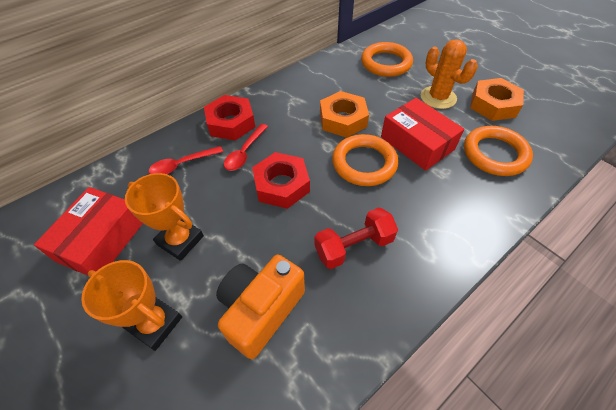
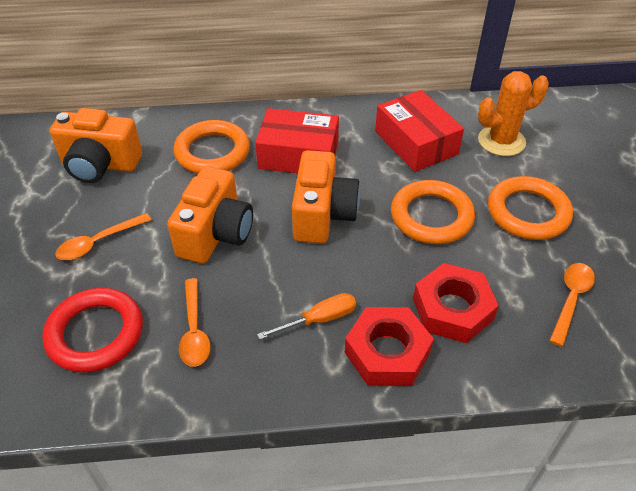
orange camera: 1 -> 3
orange nut: 2 -> 0
orange screwdriver: 0 -> 1
orange spoon: 0 -> 3
orange trophy: 2 -> 0
red dumbbell: 1 -> 0
red ring: 0 -> 1
red spoon: 2 -> 0

